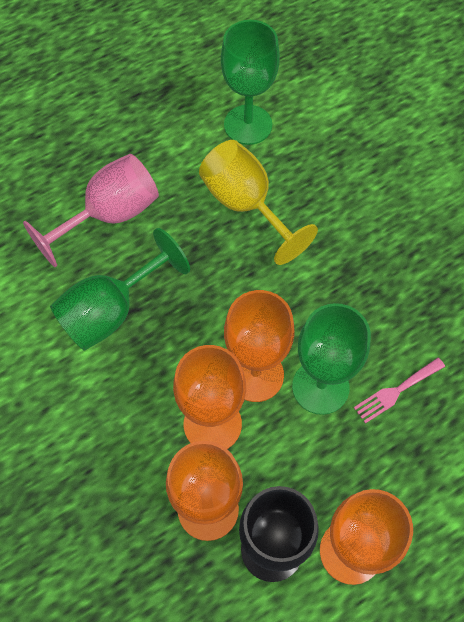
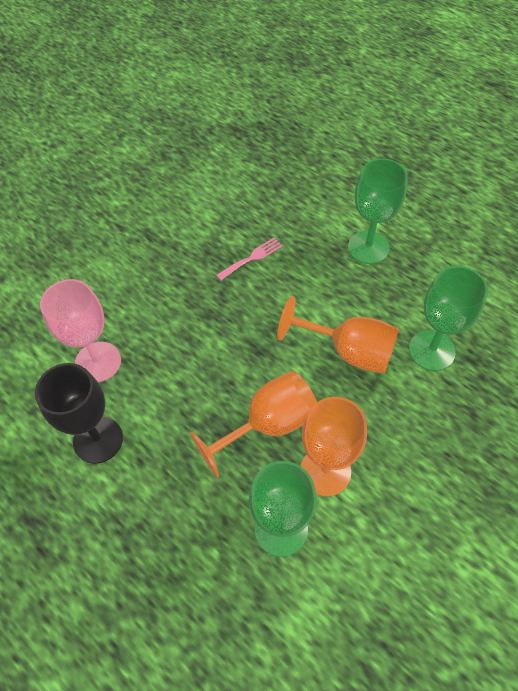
orange goblet: 4 -> 3
yellow goblet: 1 -> 0

